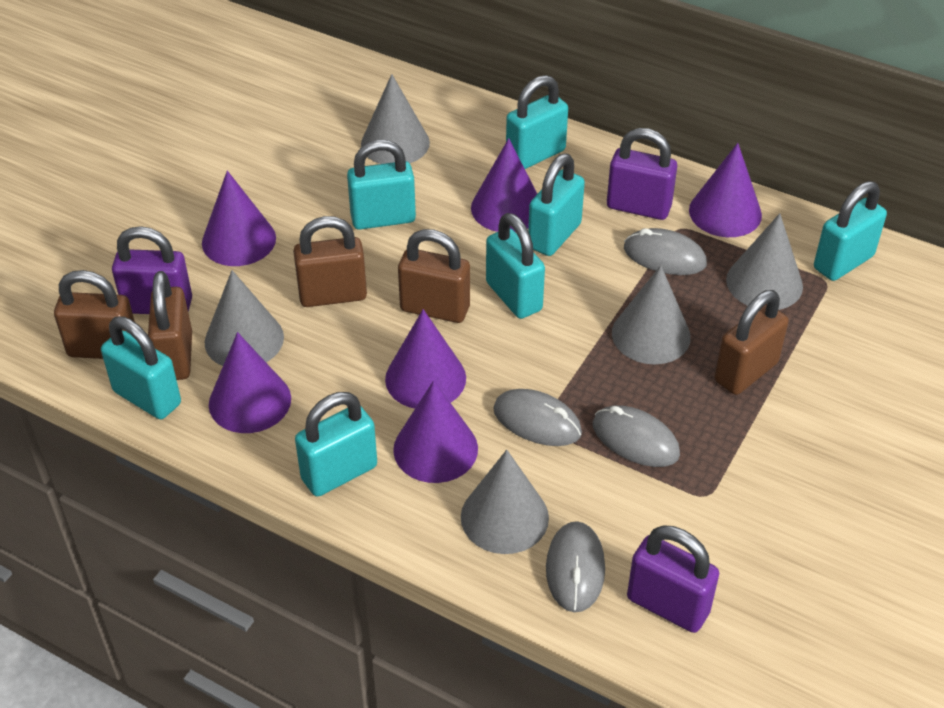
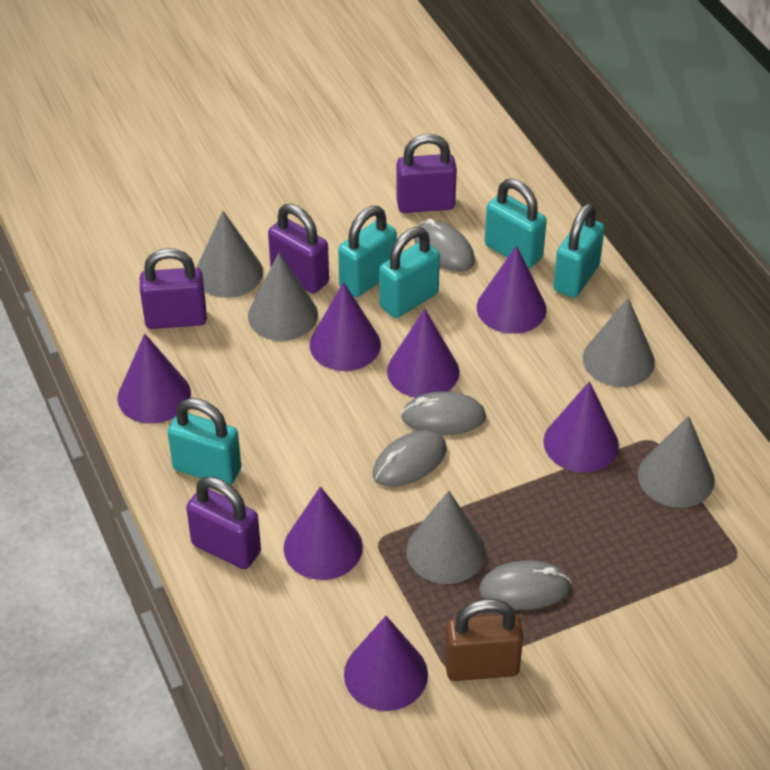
brown padlock: 5 -> 1
purple cone: 6 -> 7
purple padlock: 3 -> 4
turquoise padlock: 7 -> 5

